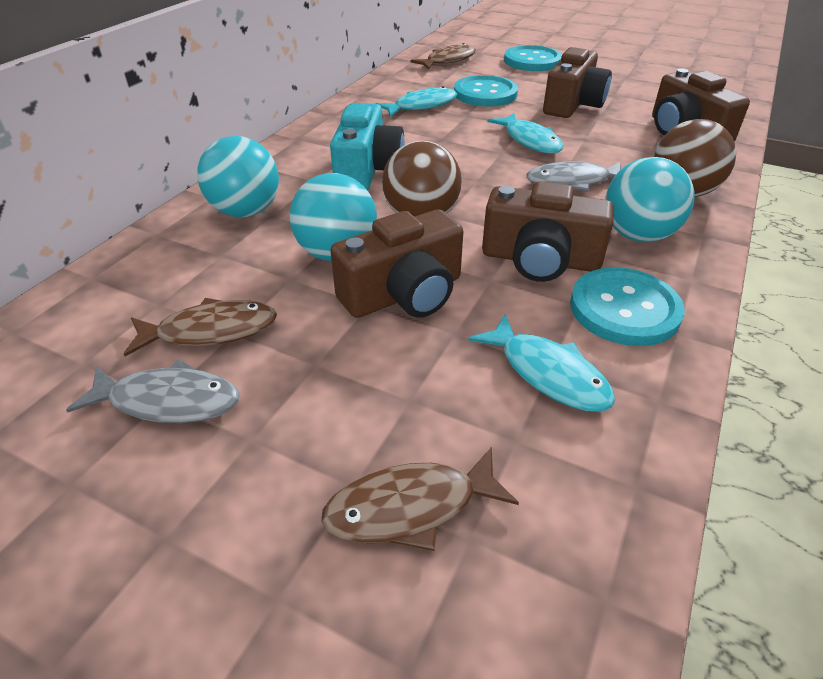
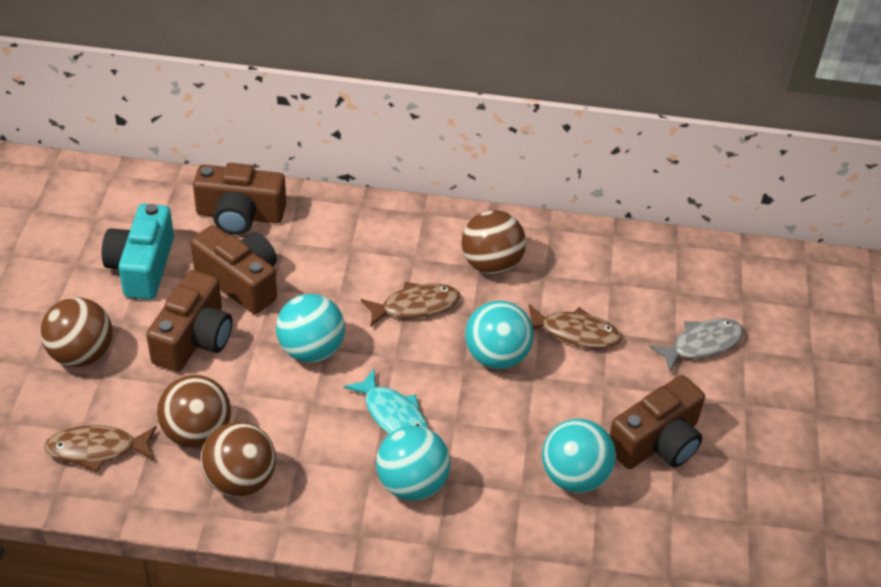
brown ball: 2 -> 4
grey fish: 2 -> 1
turquoise ball: 3 -> 4
turquoise button: 3 -> 0
turquoise fish: 3 -> 1

